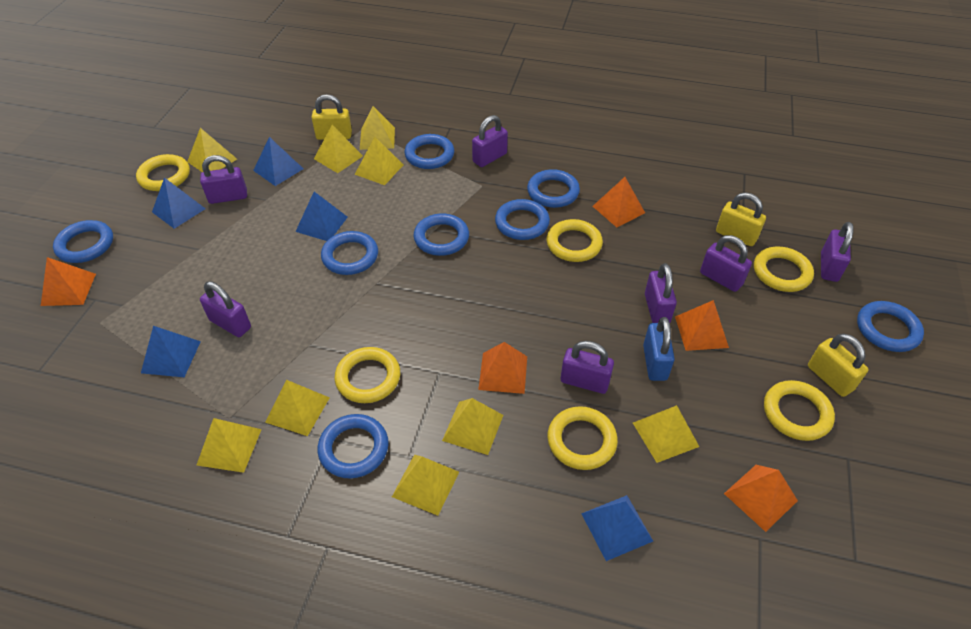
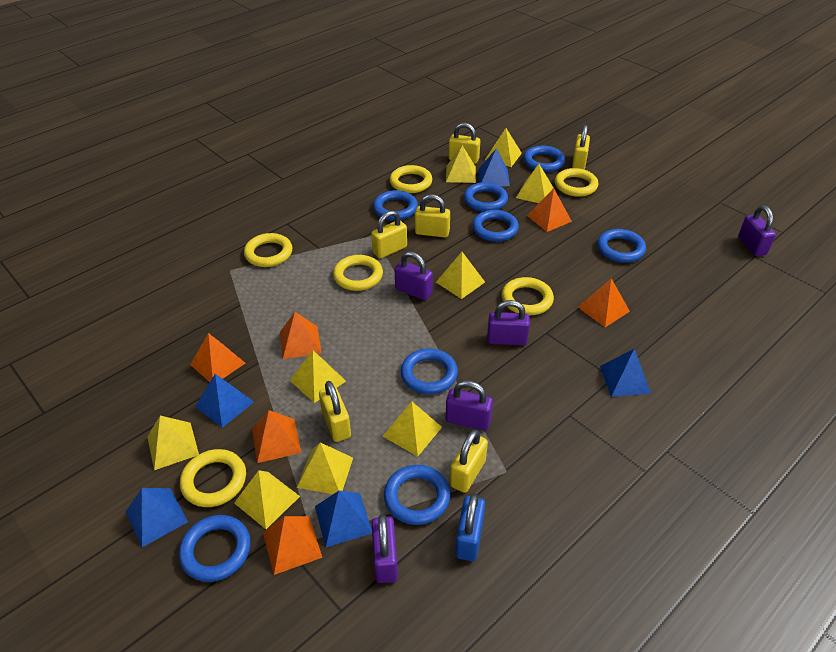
orange pyramid: 5 -> 6
purple padlock: 7 -> 5
yellow padlock: 3 -> 6

